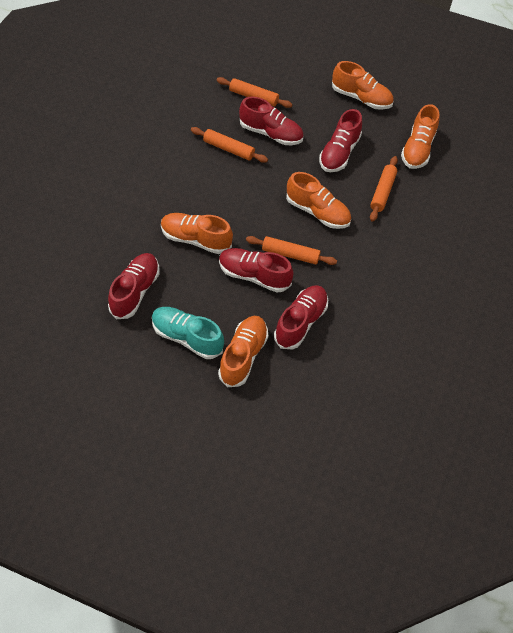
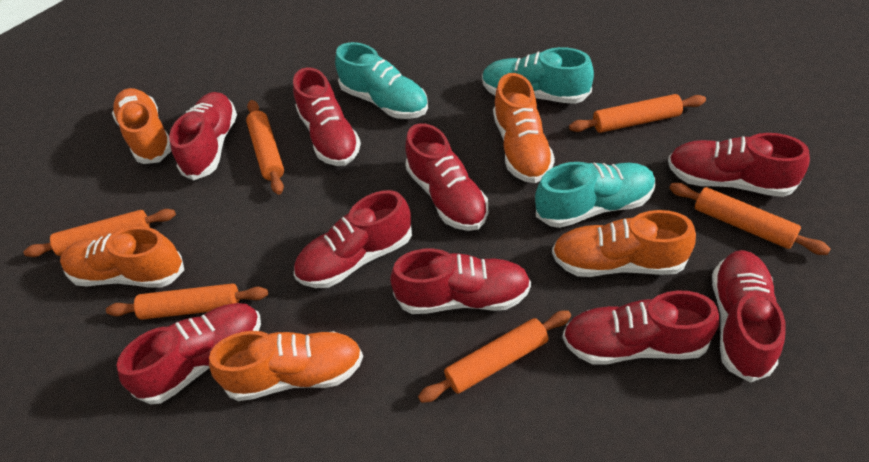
orange rolling pin: 4 -> 6
red shoe: 5 -> 9
turquoise shoe: 1 -> 3

